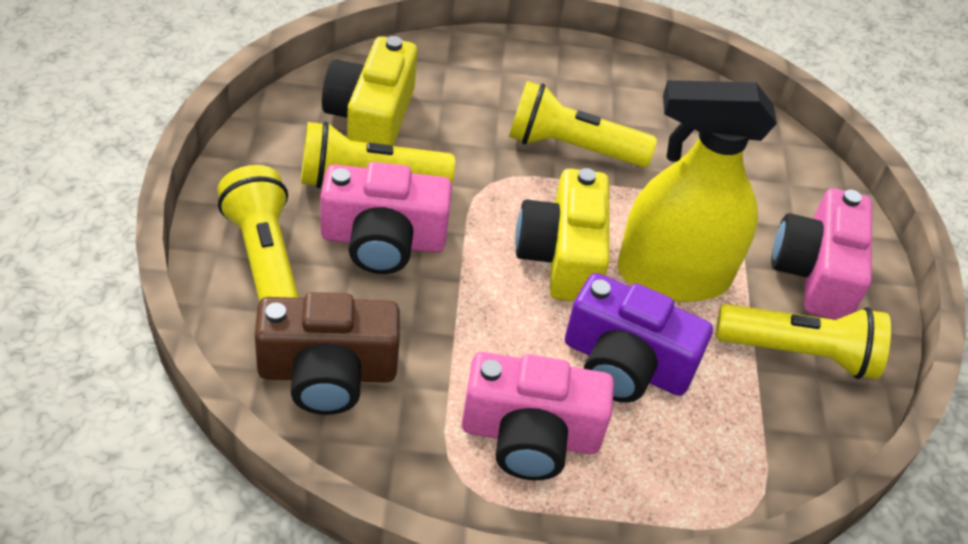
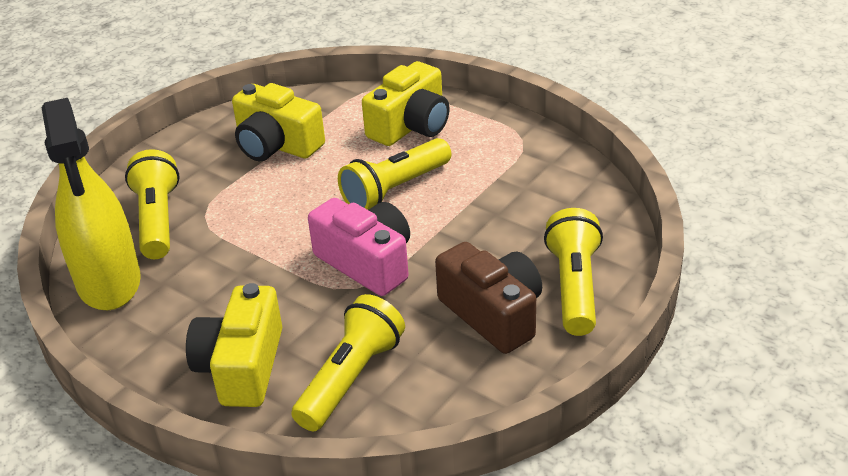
pink camera: 3 -> 1
purple camera: 1 -> 0
yellow camera: 2 -> 3

